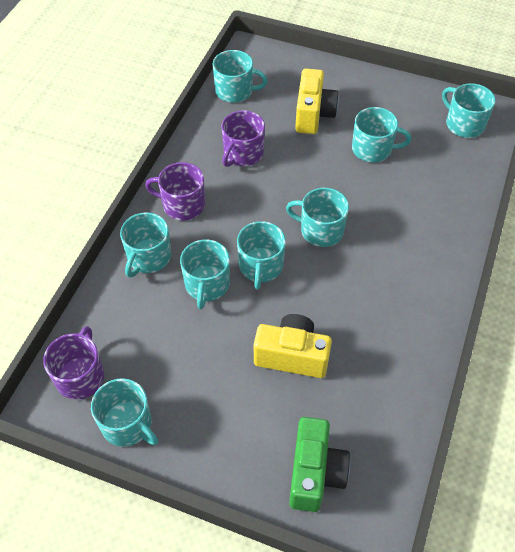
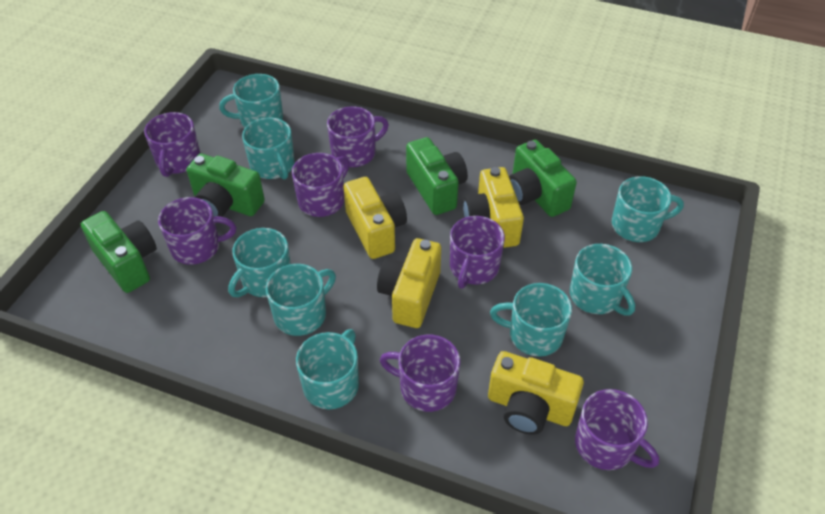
green camera: 1 -> 4
purple mug: 3 -> 7
yellow camera: 2 -> 4

